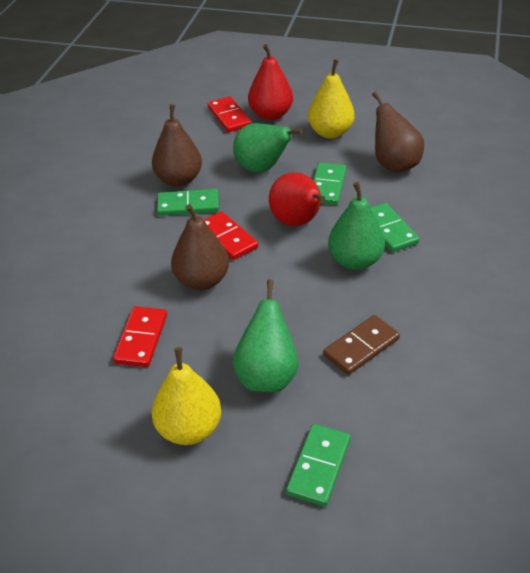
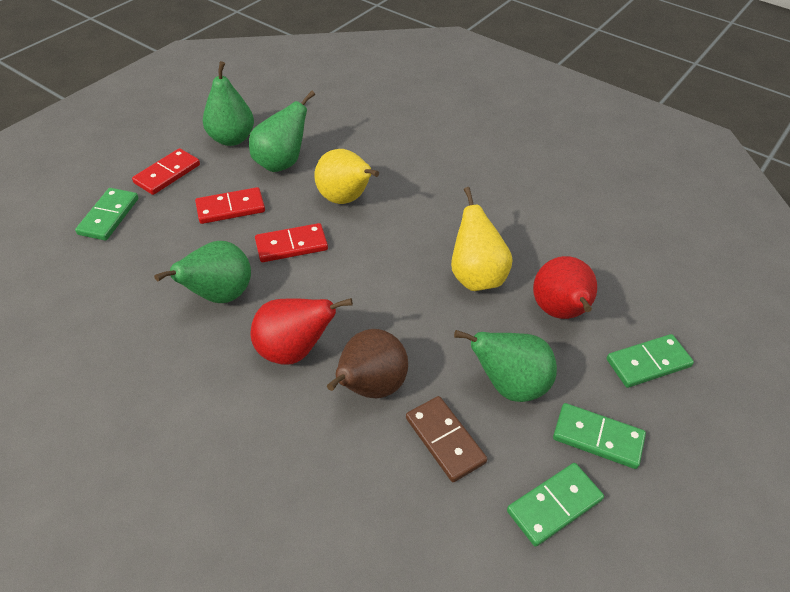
brown pear: 3 -> 1
green pear: 3 -> 4

